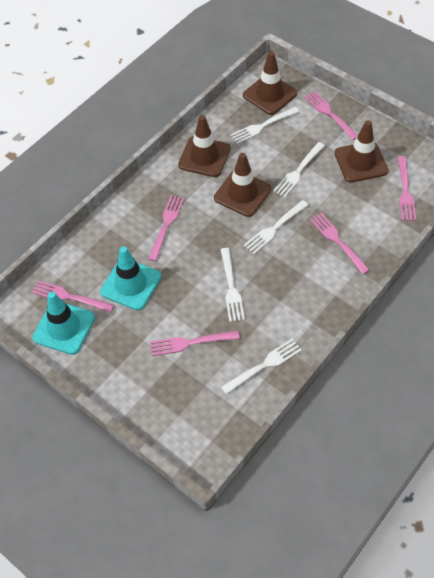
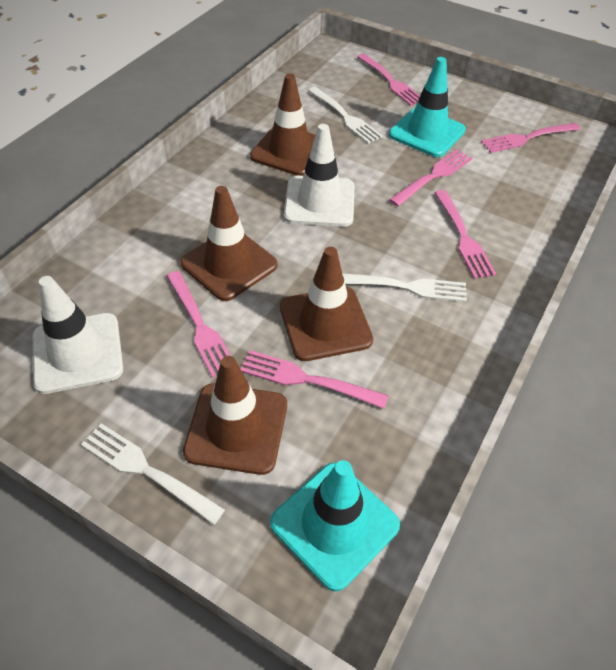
white fork: 5 -> 3
white traffic cone: 0 -> 2

